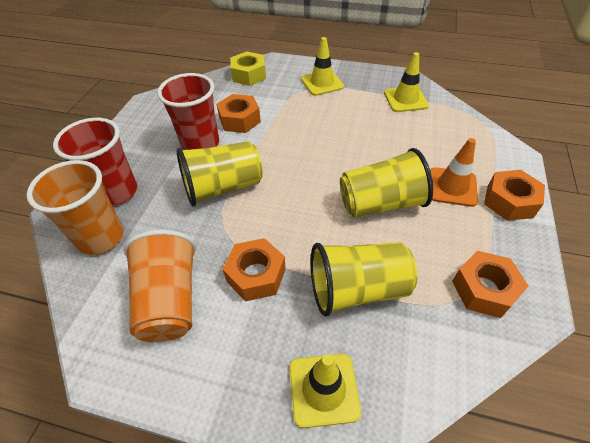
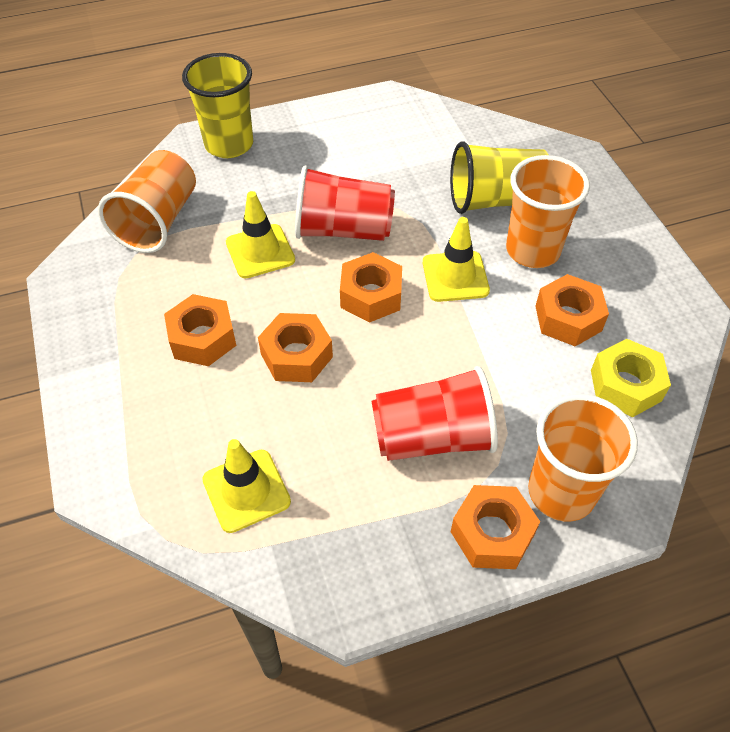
orange cup: 2 -> 3
orange nut: 4 -> 5
orange traffic cone: 1 -> 0
yellow cup: 3 -> 2

